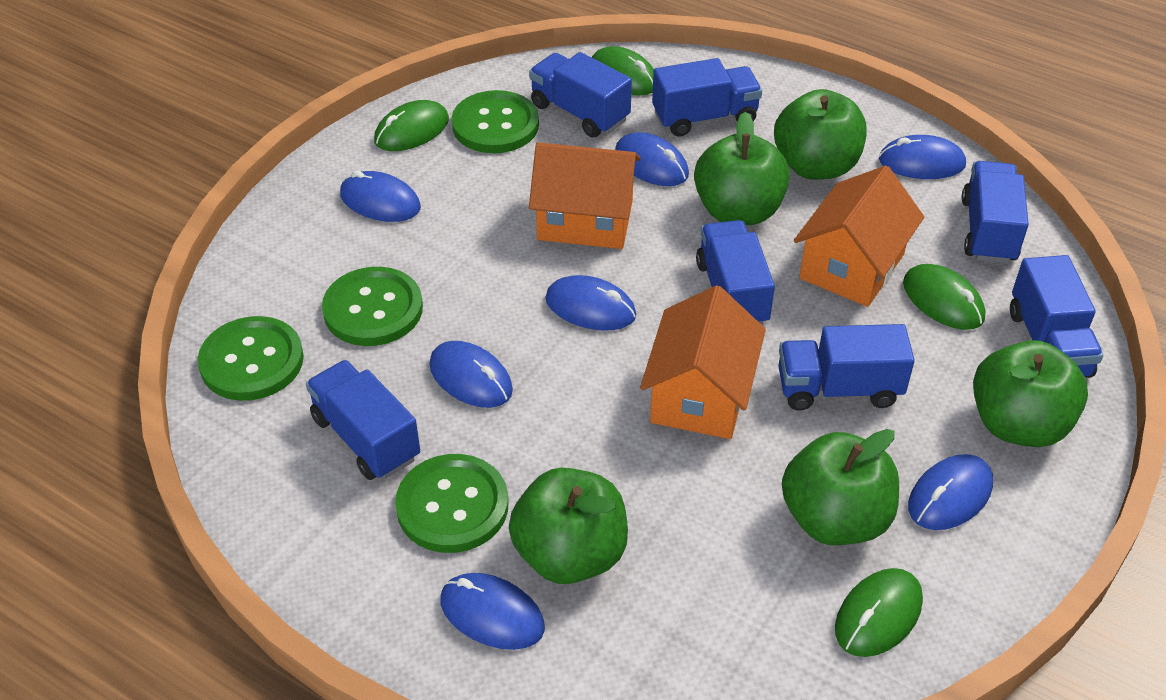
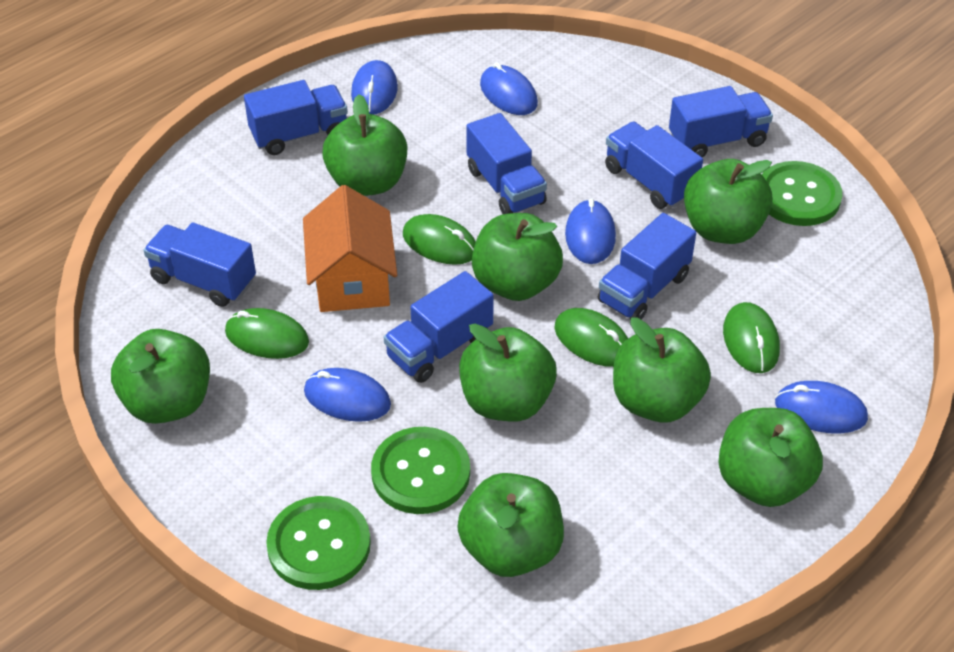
blue mouse: 7 -> 5
green apple: 5 -> 8
green button: 4 -> 3
orange house: 3 -> 1

